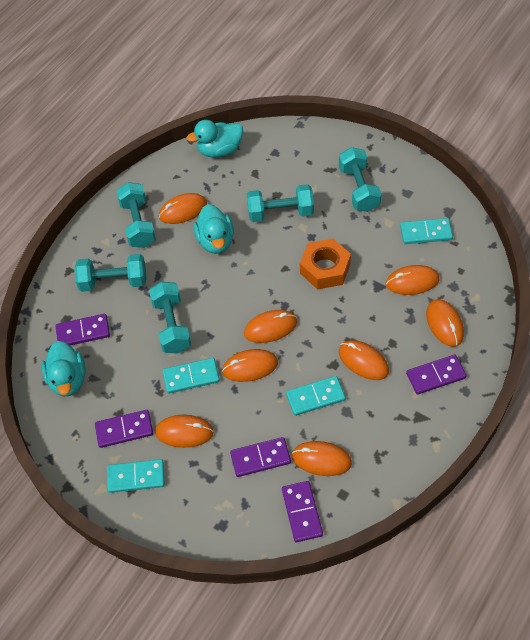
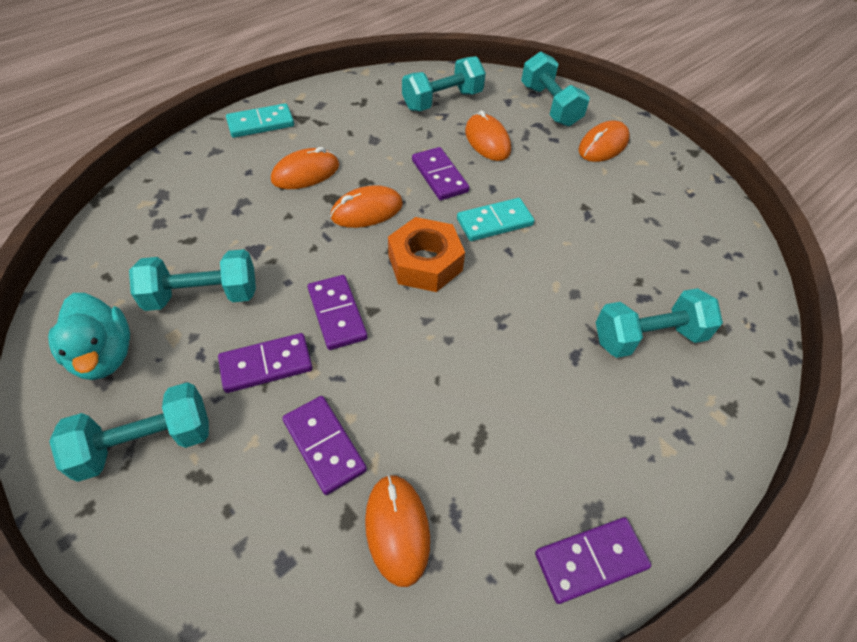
orange mouse: 8 -> 5
turquoise domino: 4 -> 2
turquoise duck: 3 -> 1

